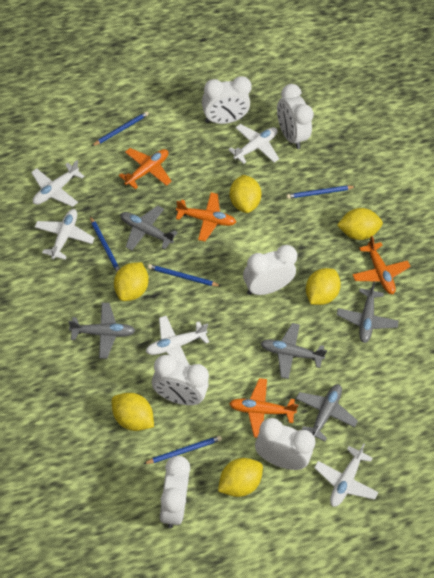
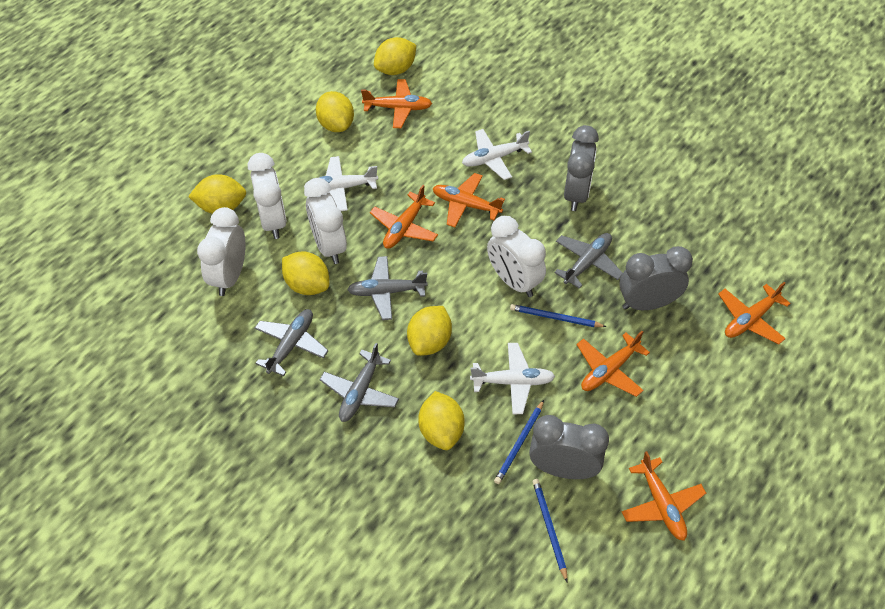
blue pencil: 5 -> 3
grey clock: 0 -> 3
grey plane: 5 -> 4
orange plane: 4 -> 6
white clock: 6 -> 4
white plane: 5 -> 3

